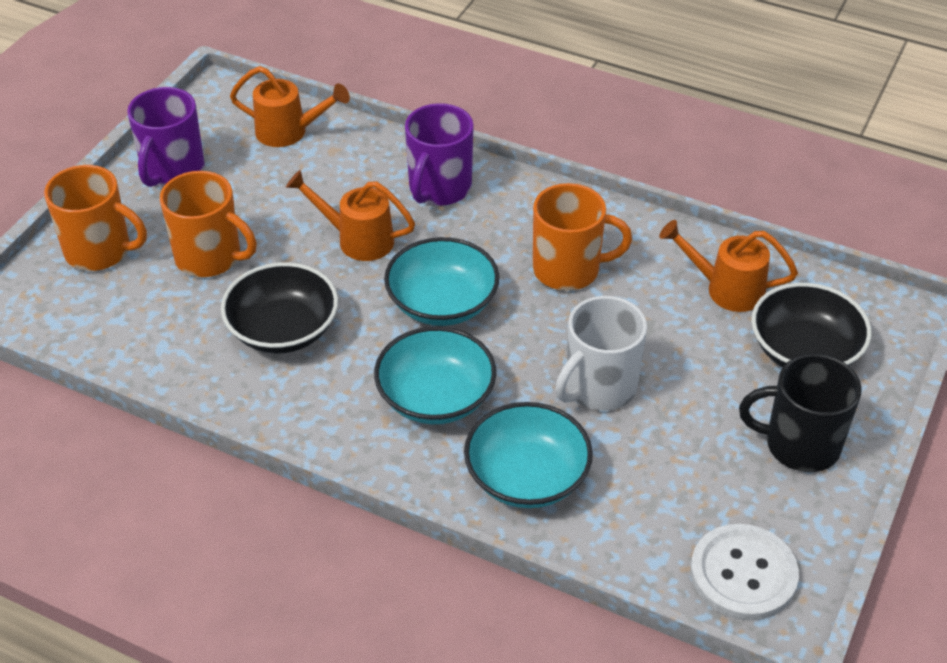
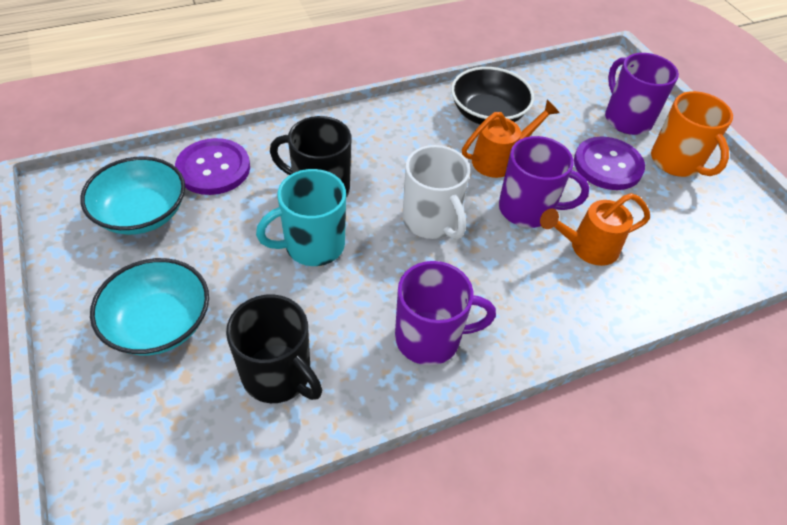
black bowl: 2 -> 1
black mug: 1 -> 2
orange mug: 3 -> 1
orange watering can: 3 -> 2
purple button: 0 -> 2
purple mug: 2 -> 3
turquoise bowl: 3 -> 2
turquoise mug: 0 -> 1
white button: 1 -> 0

